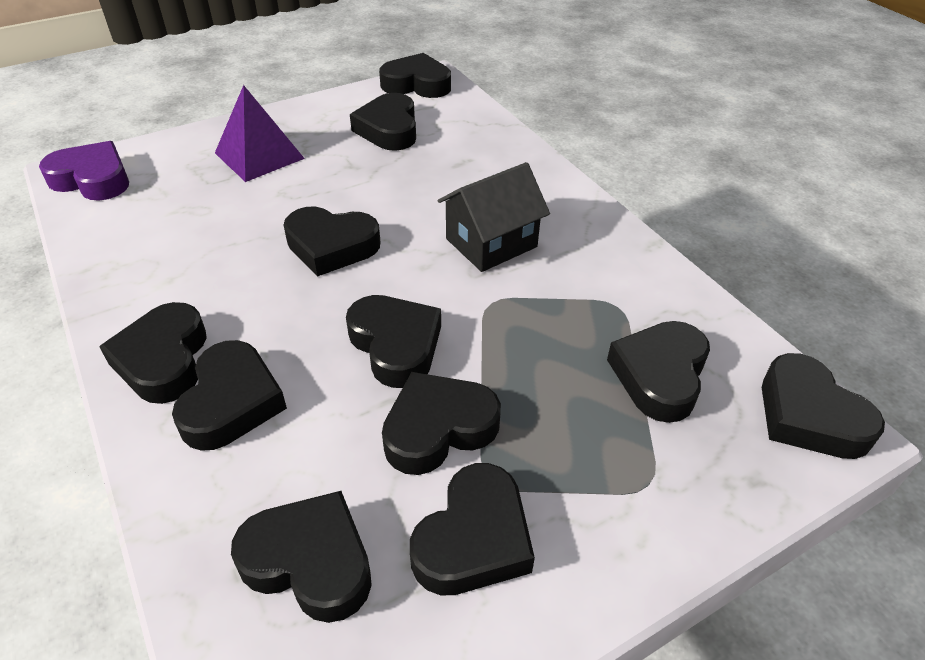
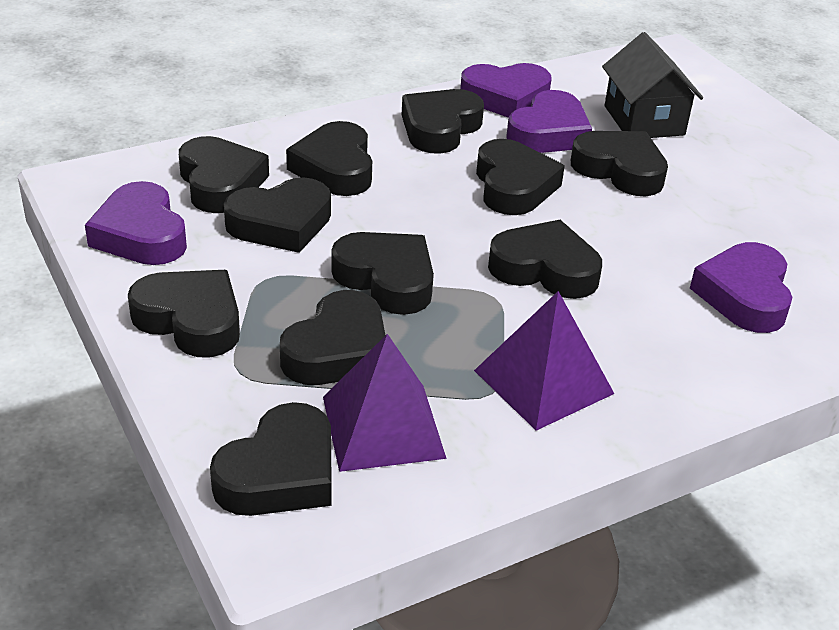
purple heart: 1 -> 4
purple pyramid: 1 -> 2

